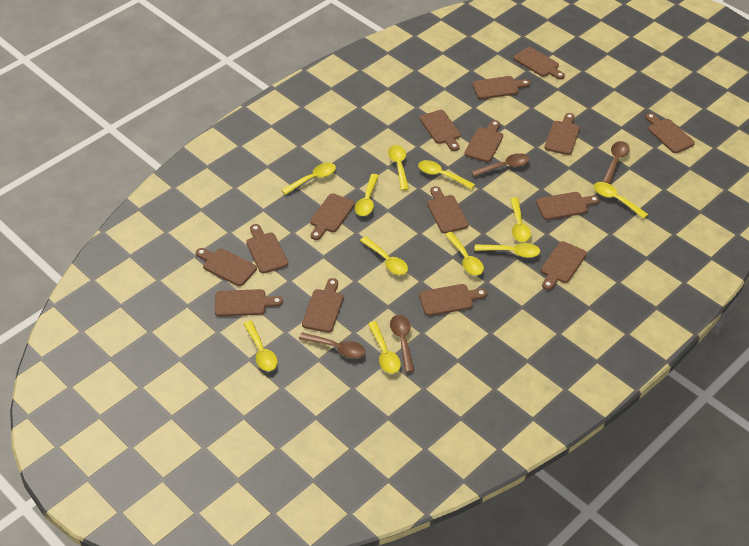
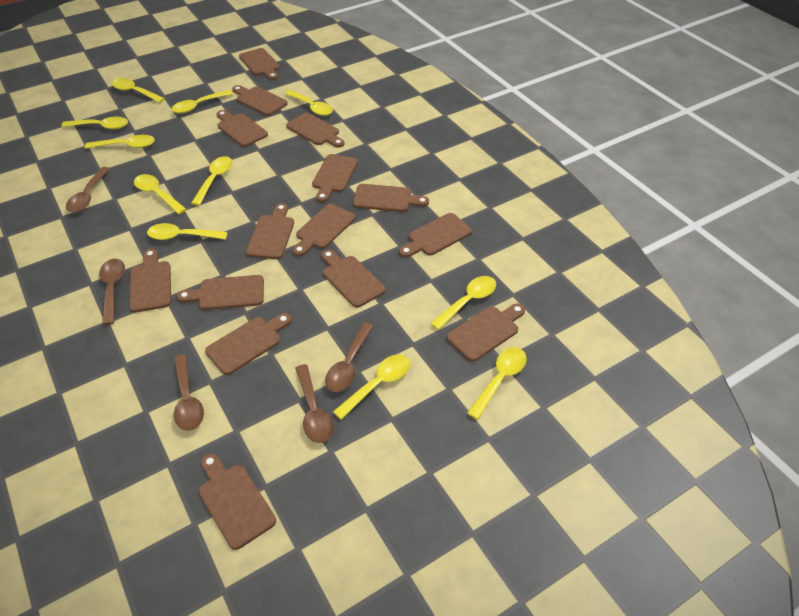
brown spoon: 4 -> 5

